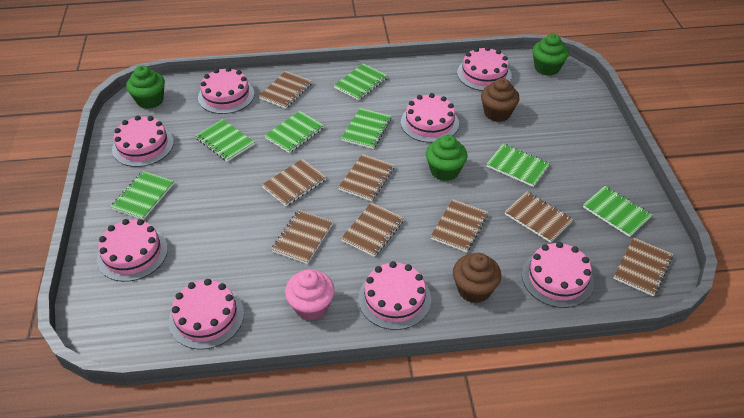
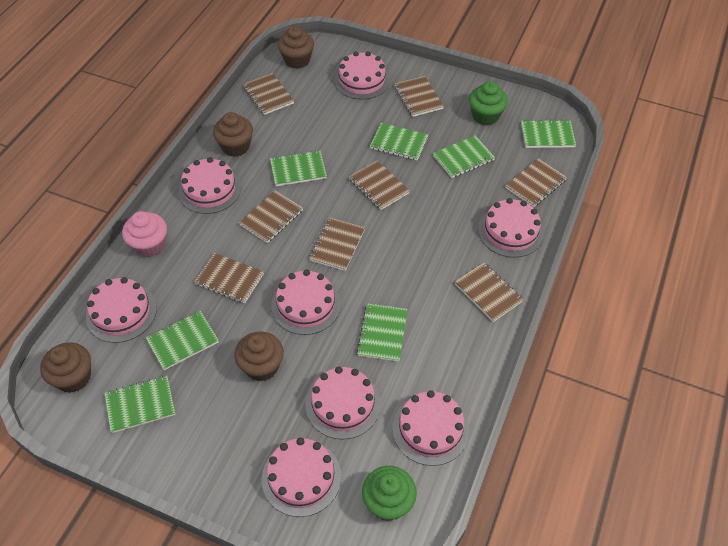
brown cupcake: 2 -> 4
green cupcake: 3 -> 2

